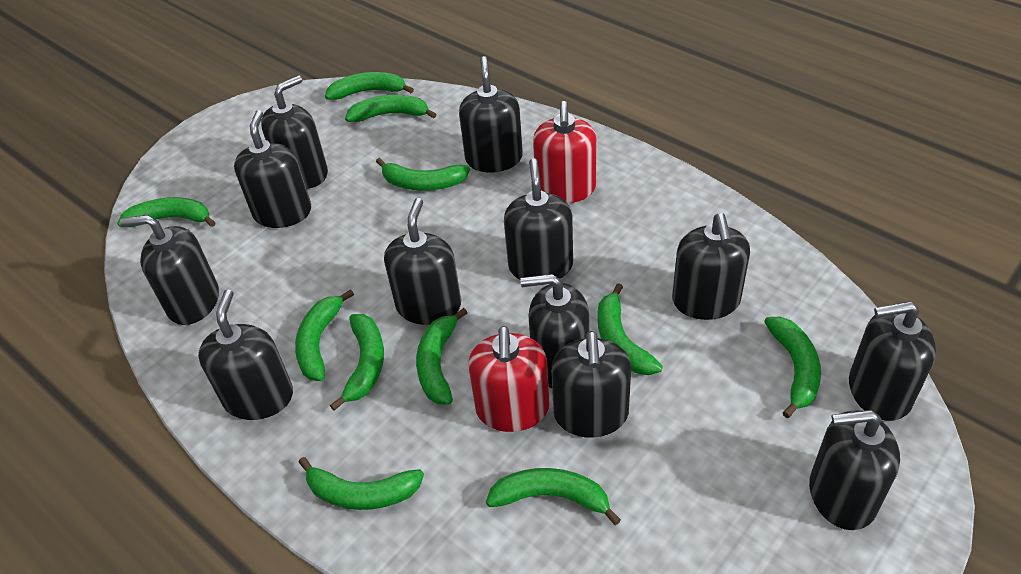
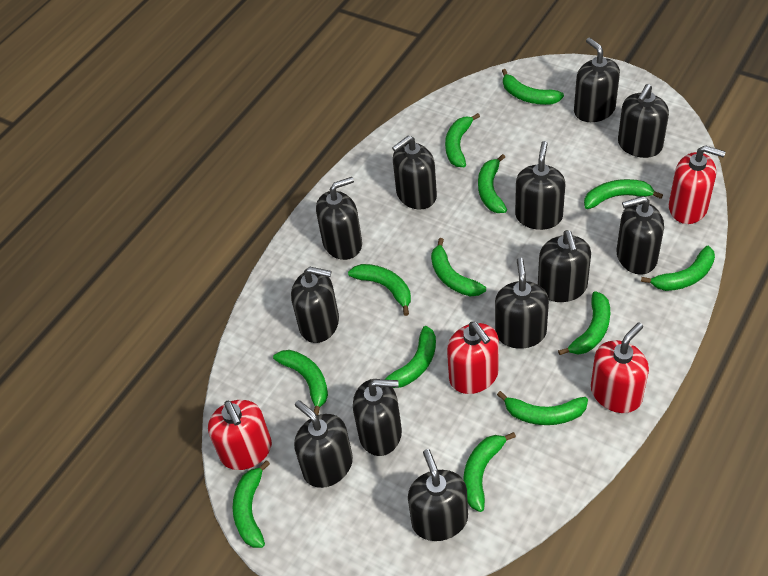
green banana: 11 -> 13
red soap dispenser: 2 -> 4

